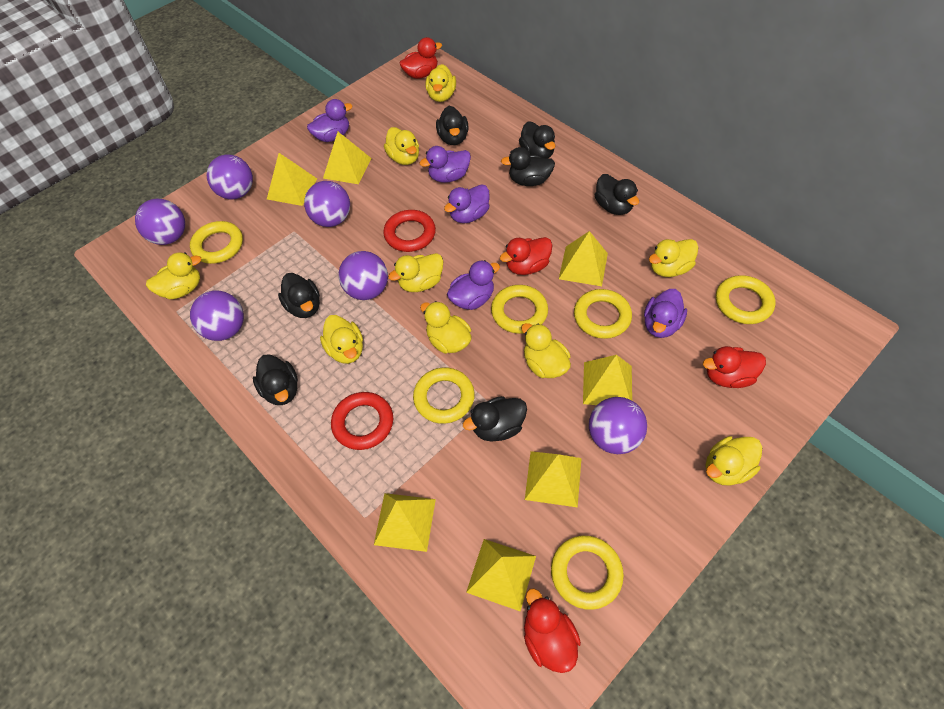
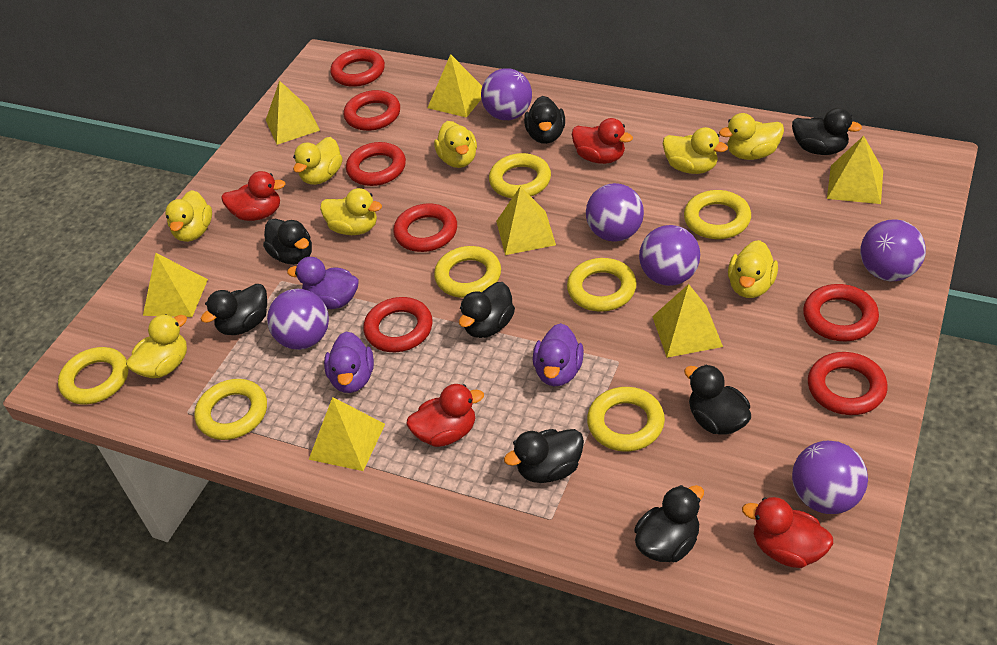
black duck: 7 -> 8
purple duck: 5 -> 3
red ring: 2 -> 7
yellow duck: 9 -> 8
yellow ring: 6 -> 7

